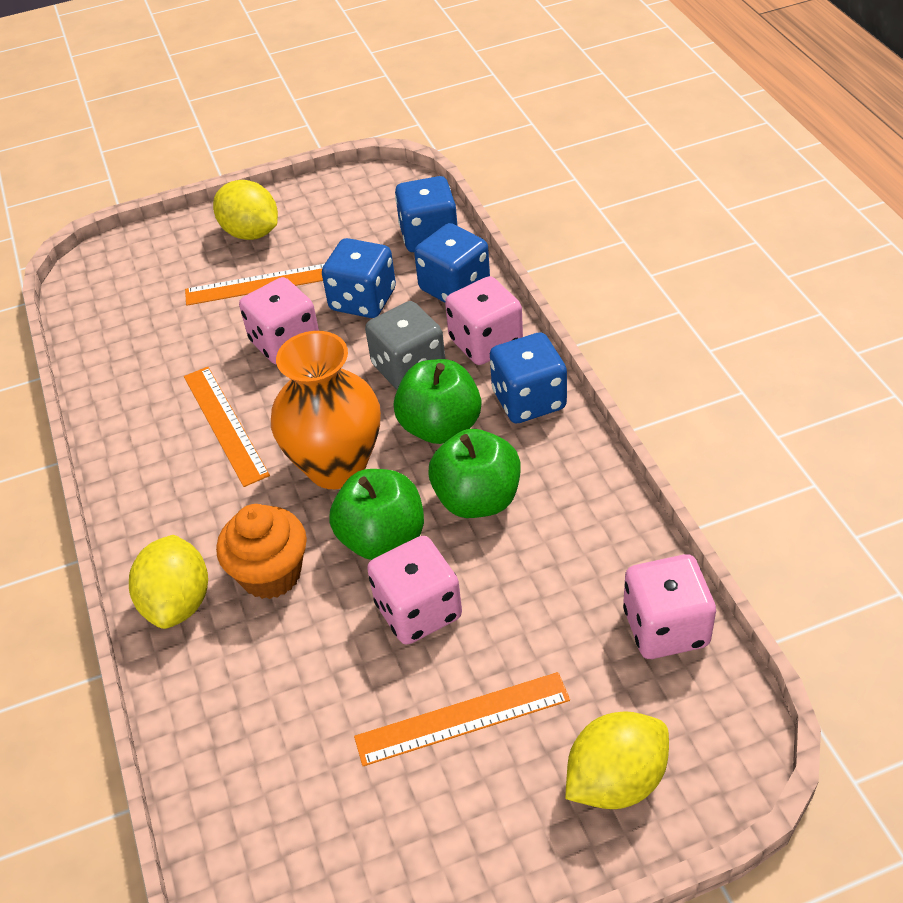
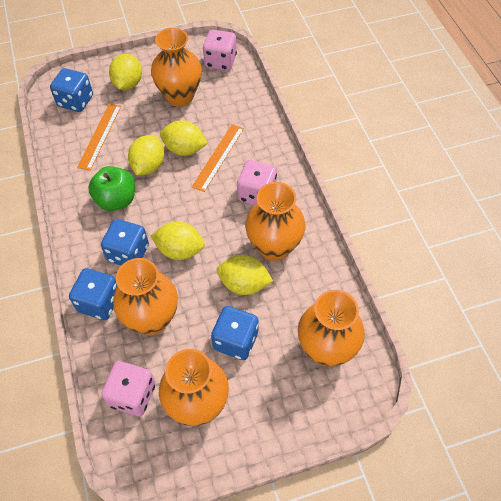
green apple: 3 -> 1
grey dice: 1 -> 0
orange cupcake: 1 -> 0
orange ruler: 3 -> 2
orange vase: 1 -> 5
pink dice: 4 -> 3
yellow lemon: 3 -> 5

